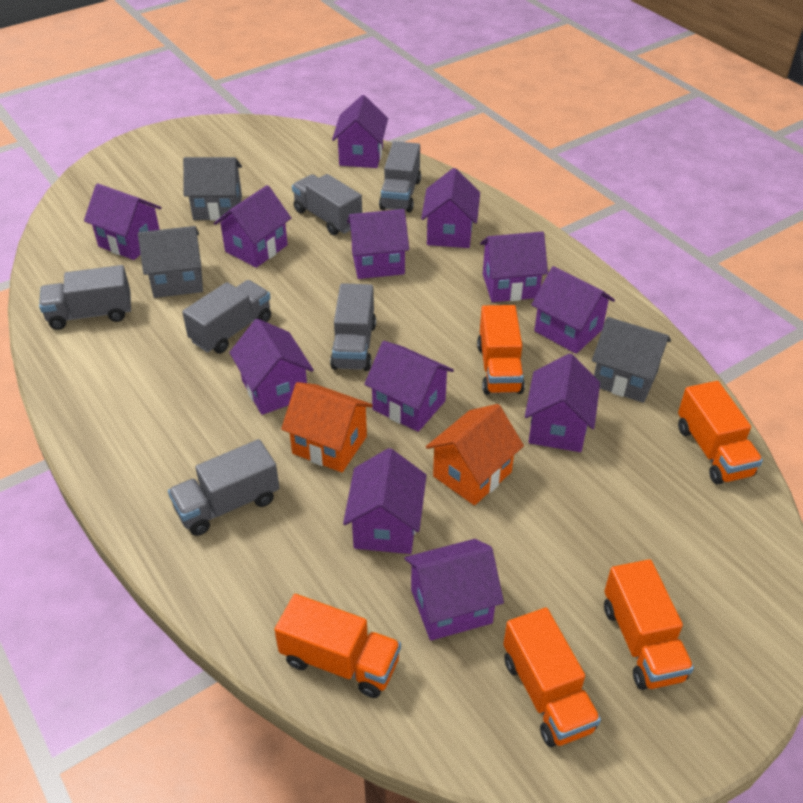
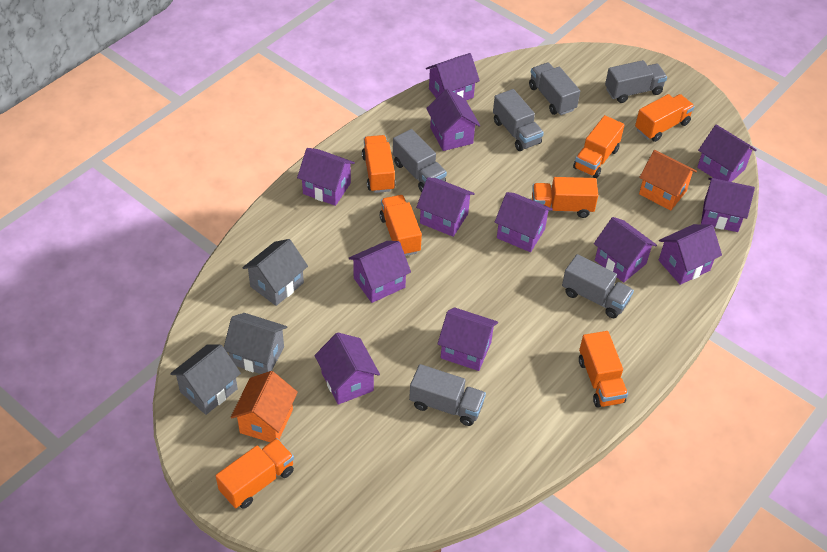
orange truck: 5 -> 7

